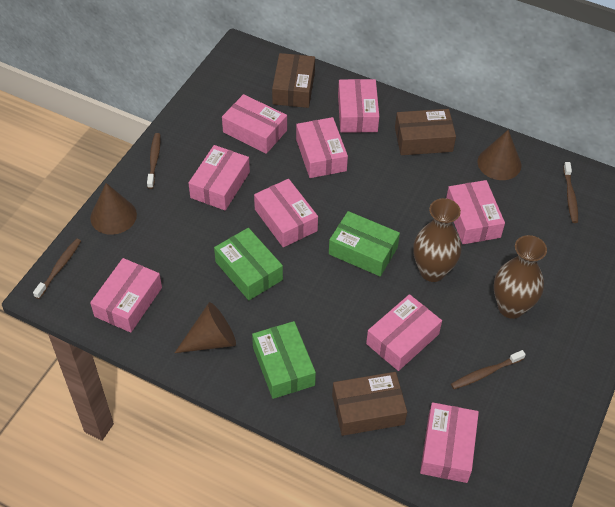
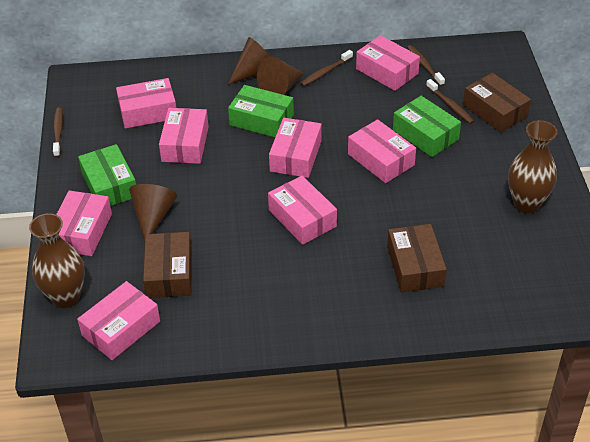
pink box: 9 -> 8

